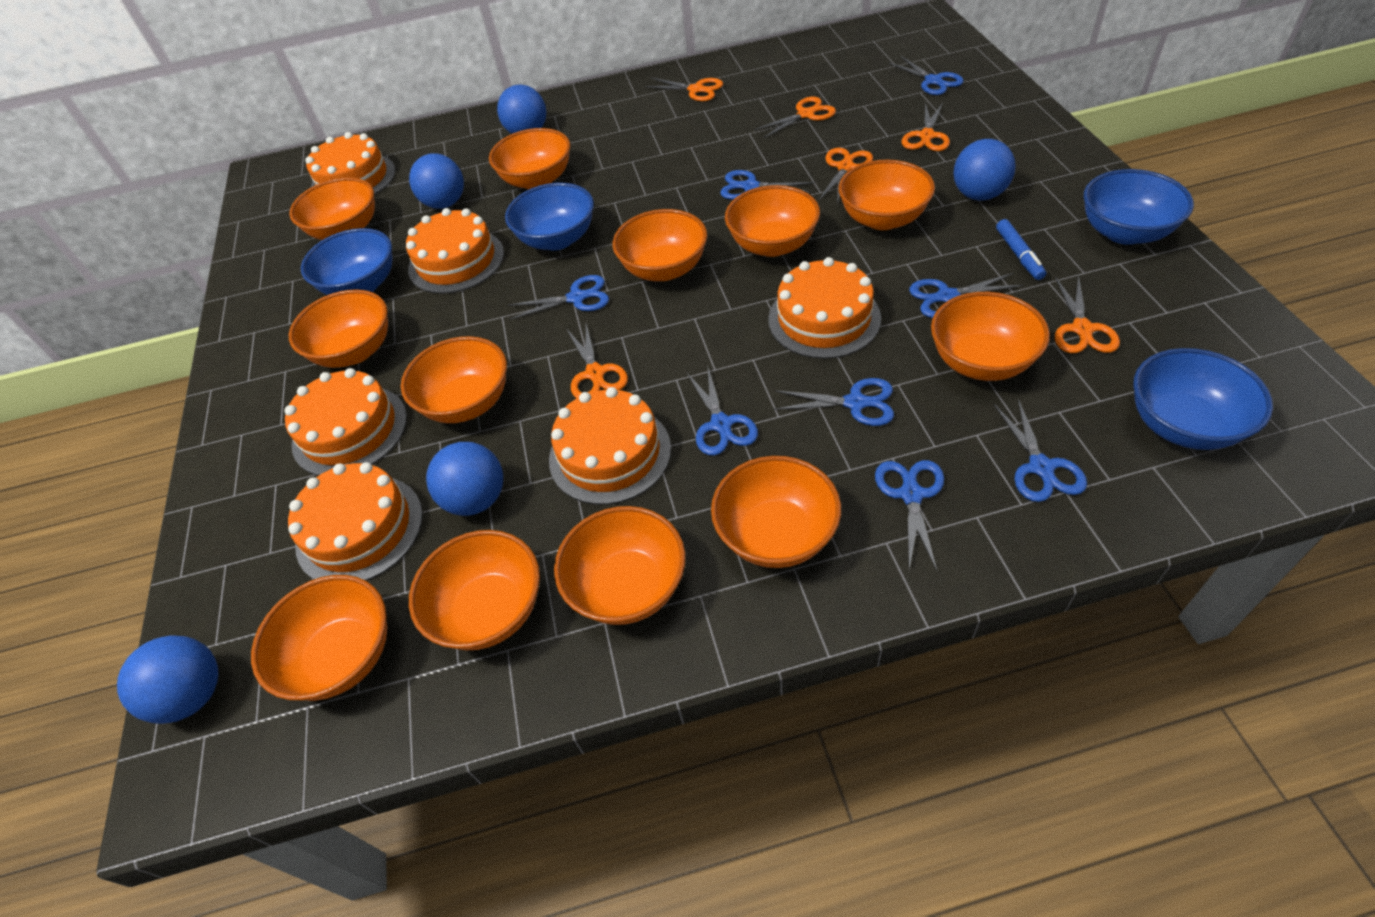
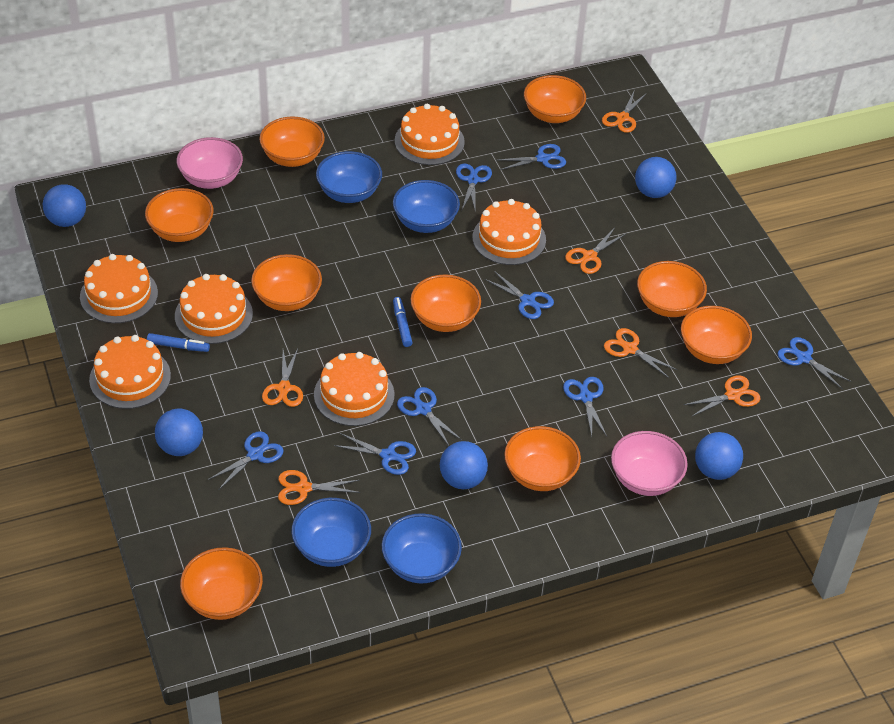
blue marker: 1 -> 2
orange bowl: 12 -> 9
pink bowl: 0 -> 2

